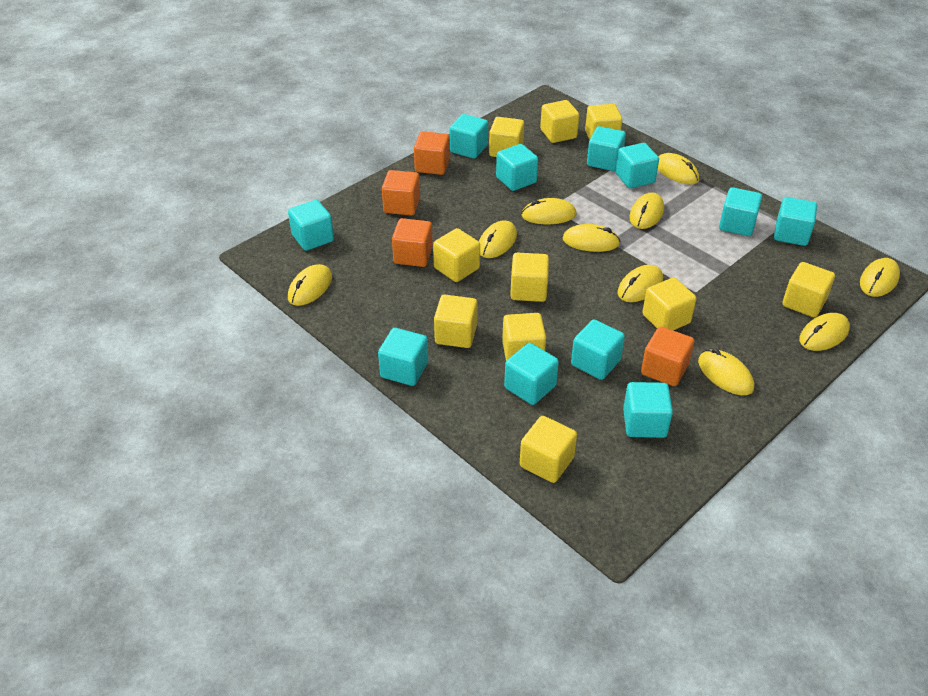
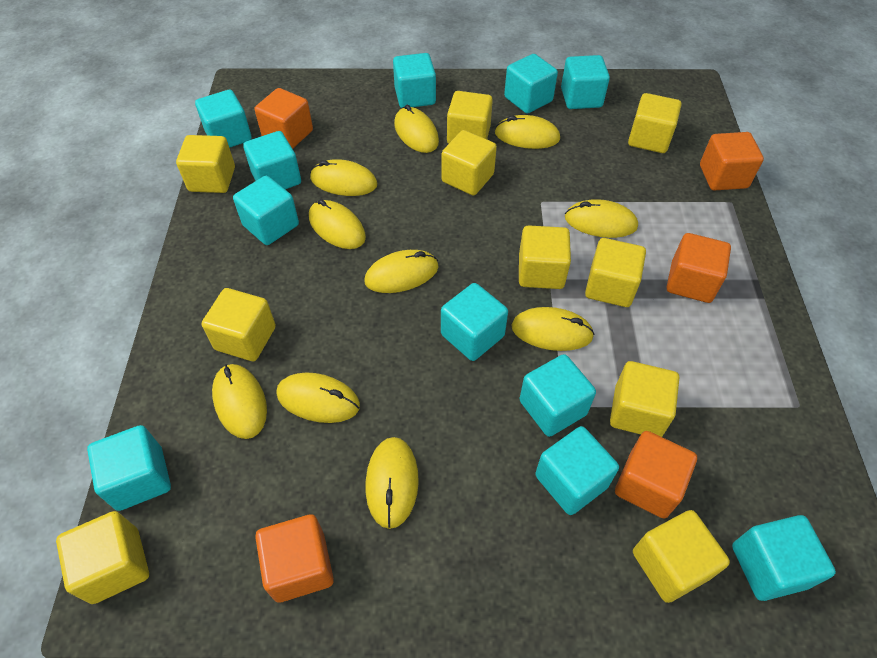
orange cube: 4 -> 5

